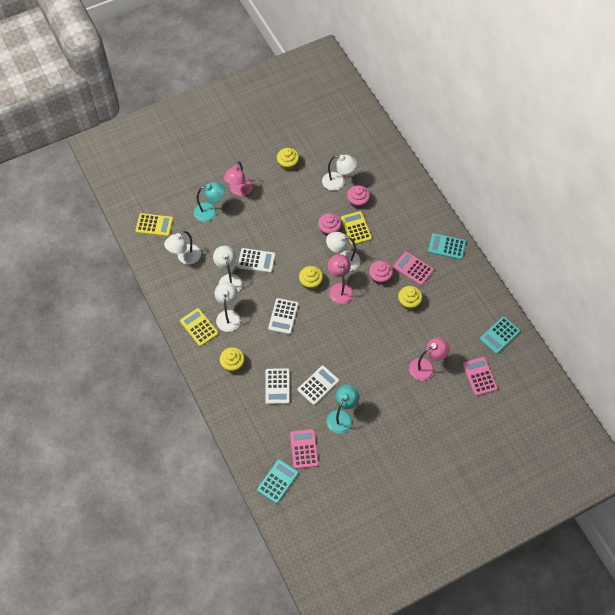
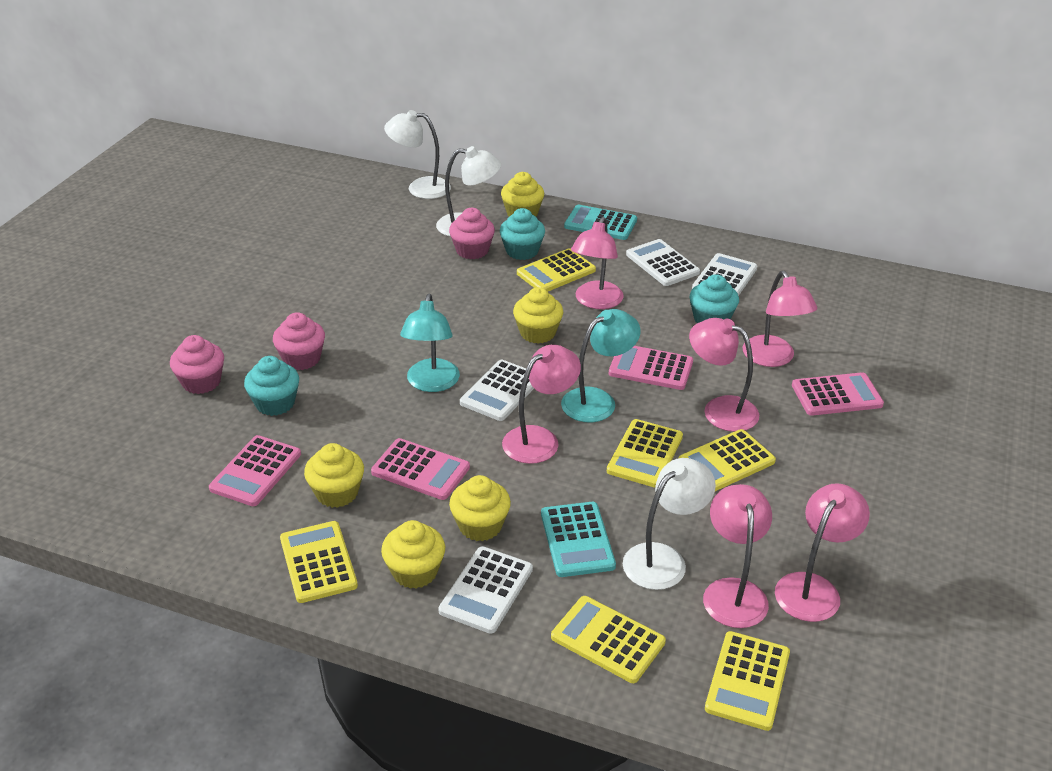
pink calculator: 3 -> 4
pink lamp: 3 -> 6
turquoise calculator: 3 -> 2
turquoise cupcake: 0 -> 3
white lamp: 5 -> 3
yellow calculator: 3 -> 6
yellow cupcake: 4 -> 5

